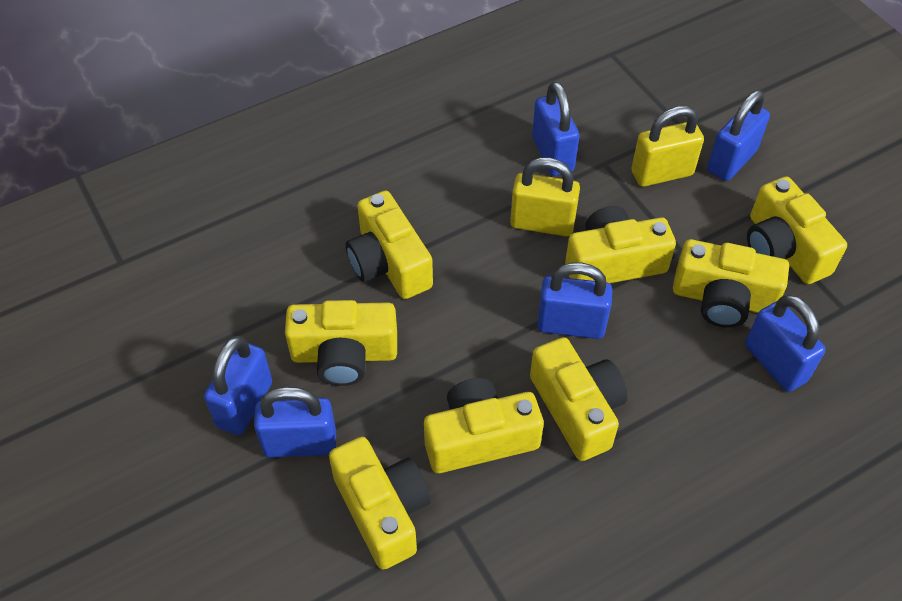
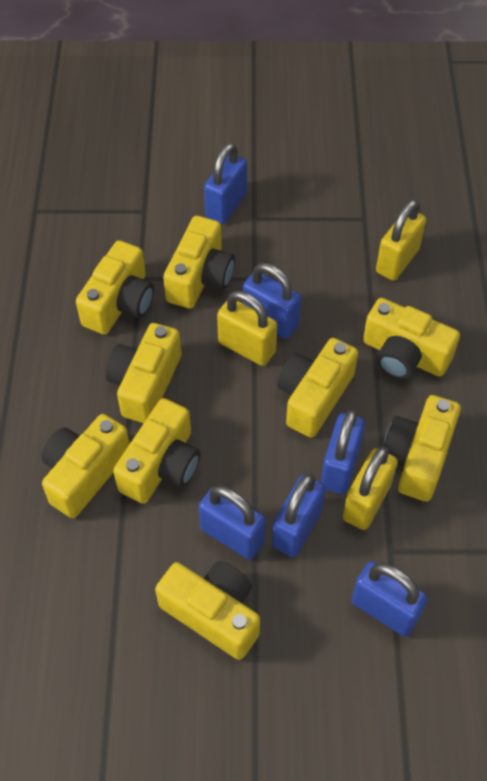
yellow camera: 8 -> 9
yellow padlock: 2 -> 3

